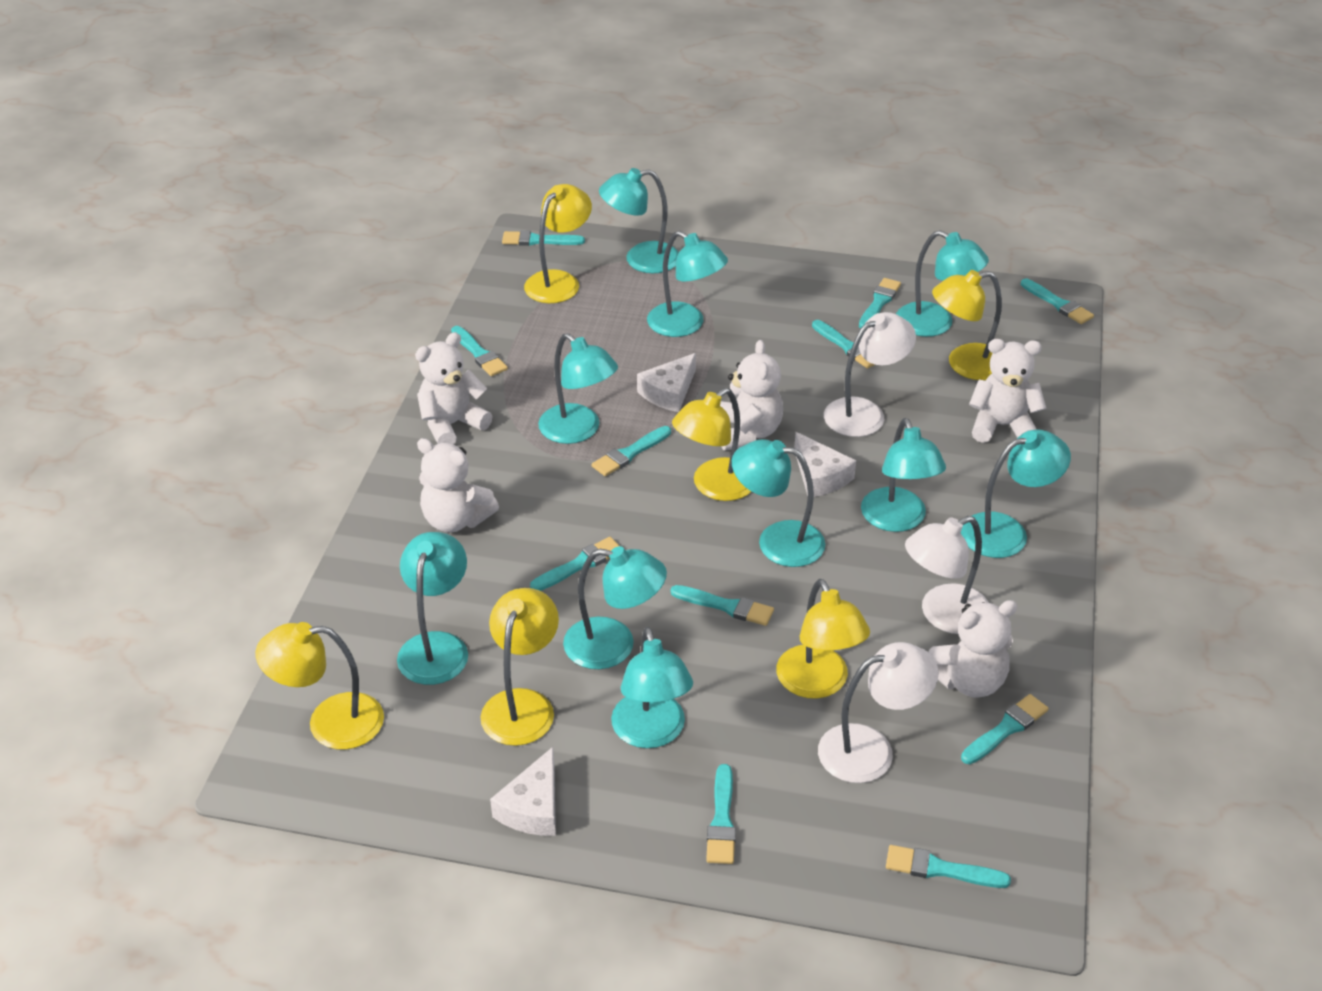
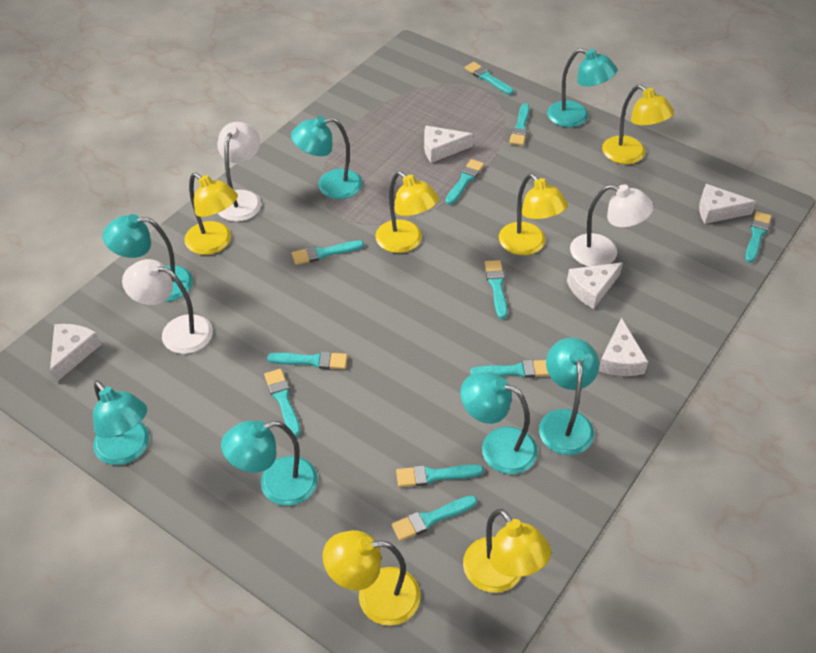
turquoise lamp: 10 -> 7
white cheese: 3 -> 5
white teddy bear: 5 -> 0

